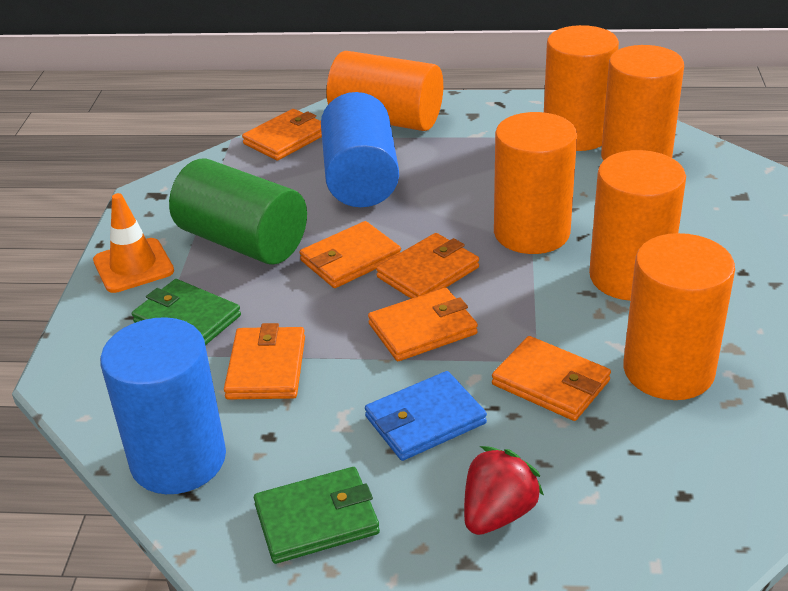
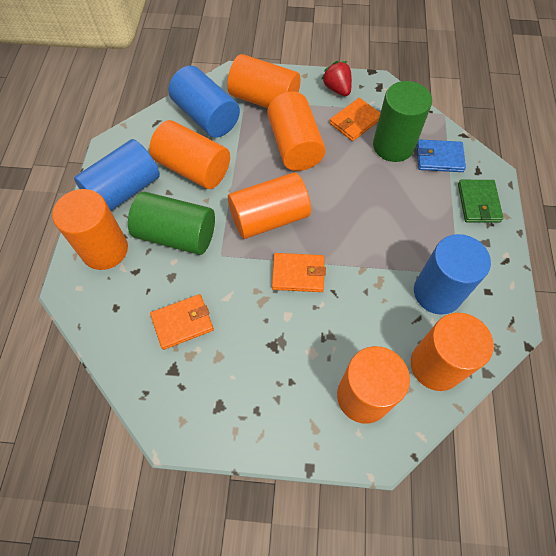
blue cylinder: 2 -> 3
green cylinder: 1 -> 2
green wallet: 2 -> 1
orange cylinder: 6 -> 7
orange traffic cone: 1 -> 0
orange wallet: 6 -> 3

